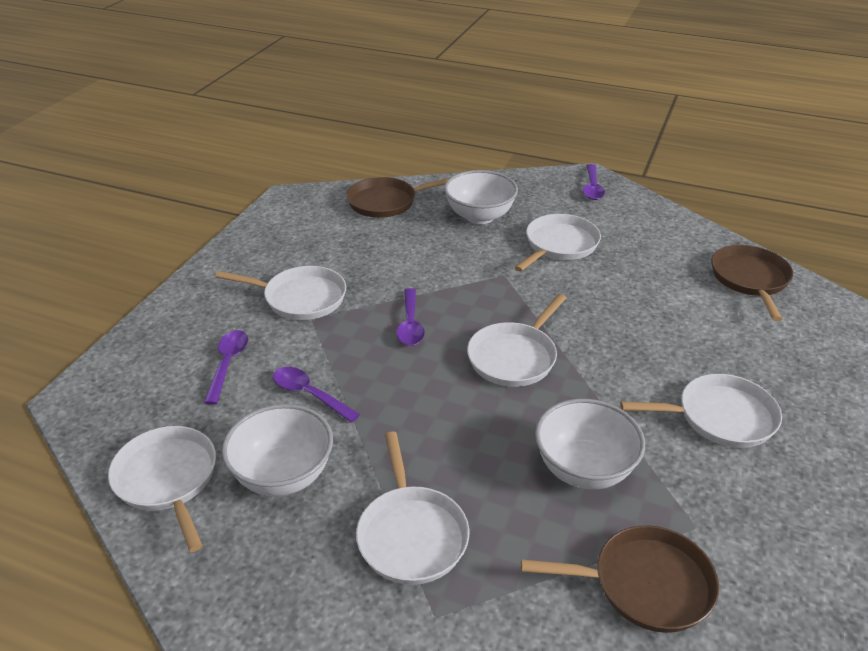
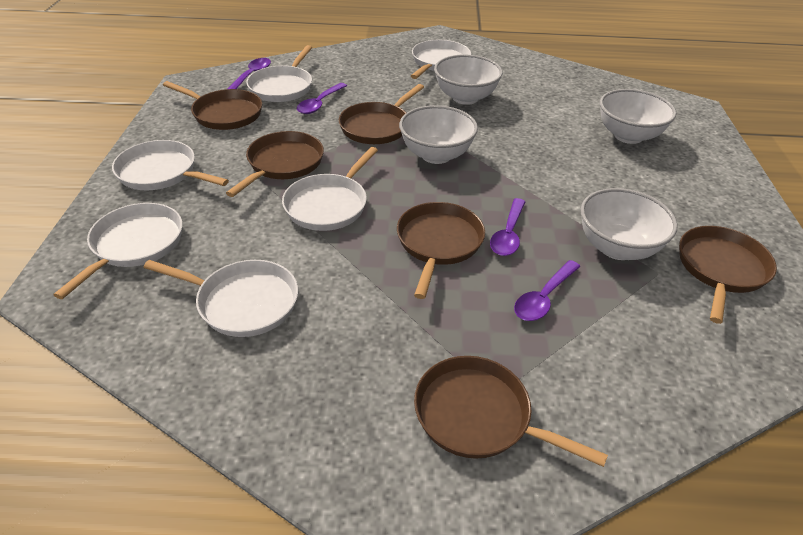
brown pan: 3 -> 6
white bowl: 3 -> 4

